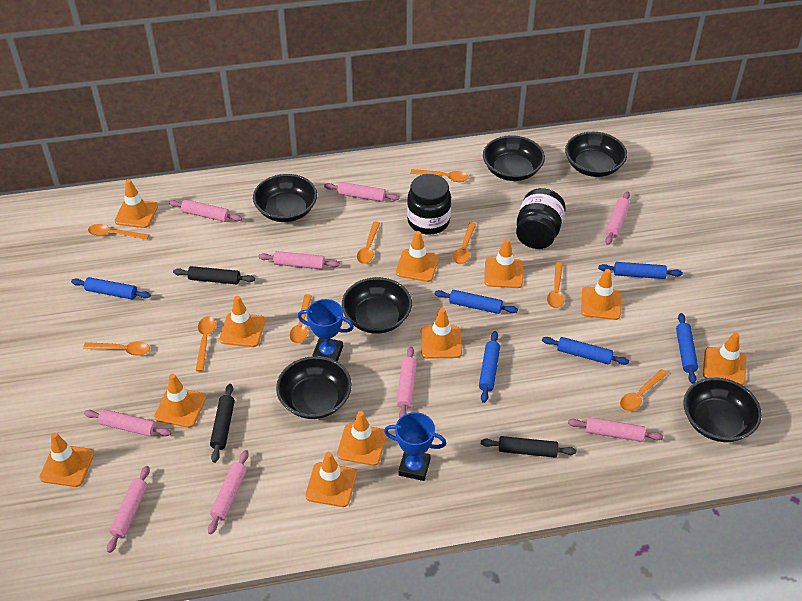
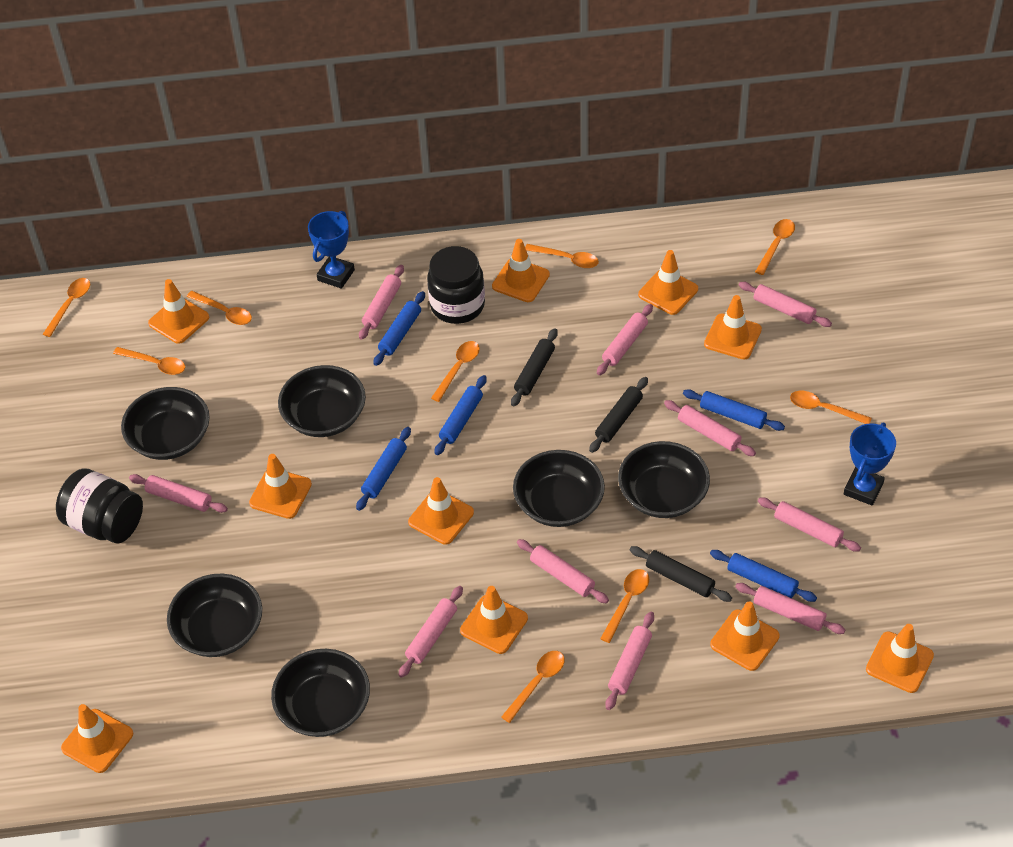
blue rolling pin: 6 -> 5
orange traffic cone: 11 -> 10
pink rolling pin: 9 -> 10

